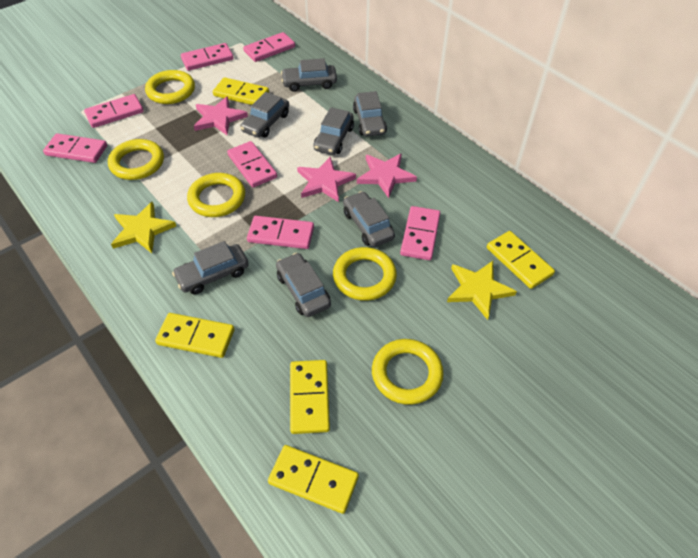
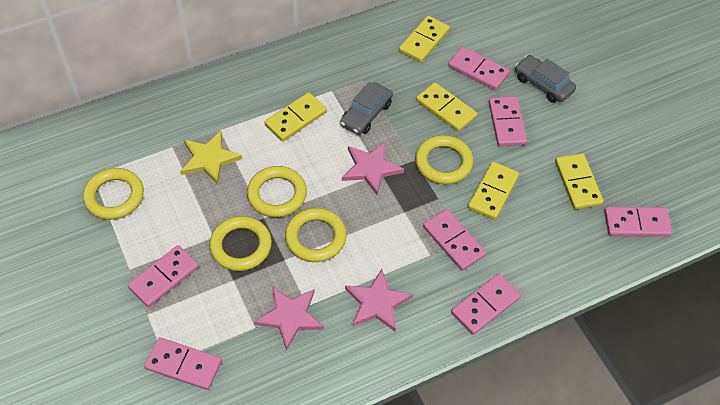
grey car: 7 -> 2
yellow star: 2 -> 1

